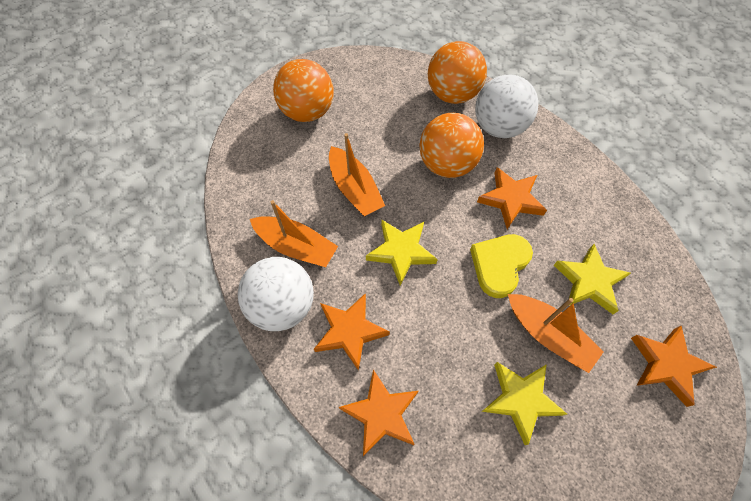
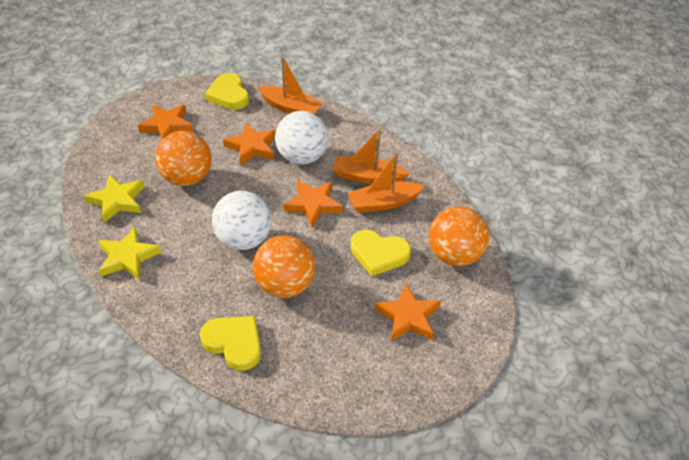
yellow heart: 1 -> 3
yellow star: 3 -> 2

